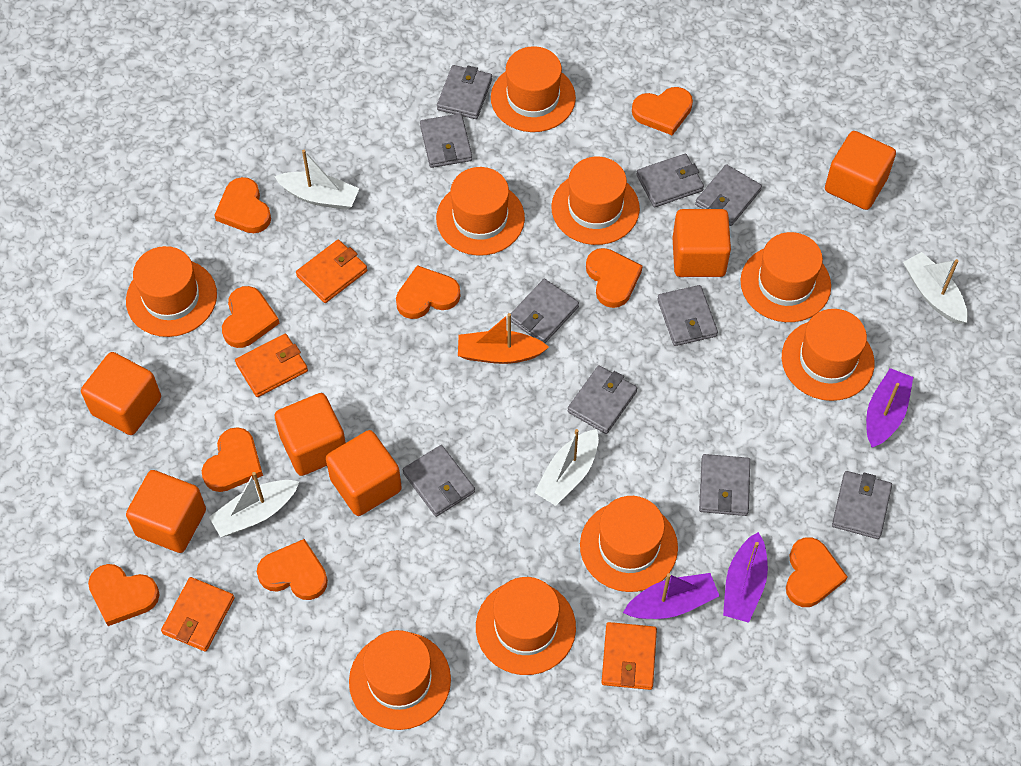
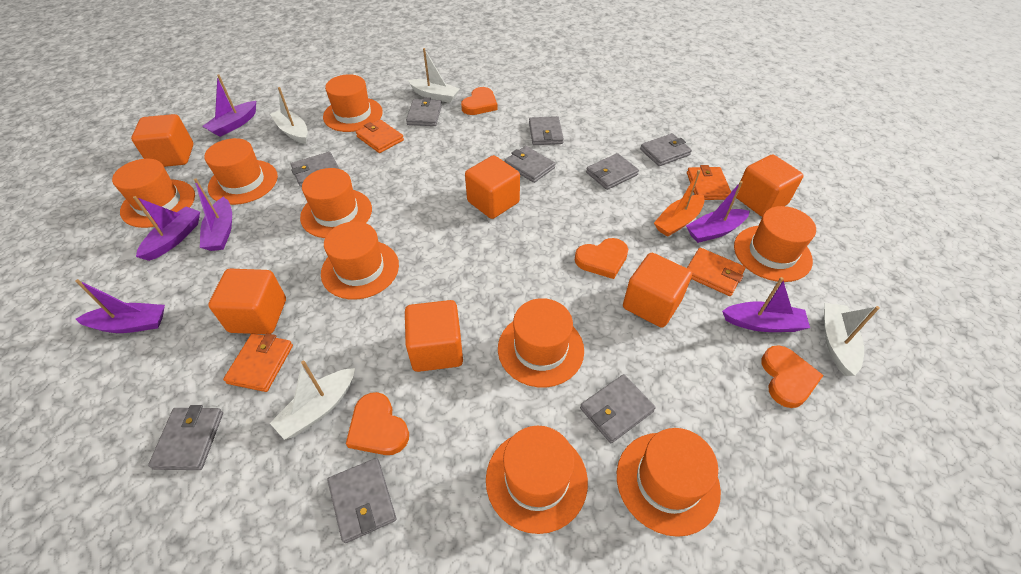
grey wallet: 10 -> 9
orange heart: 9 -> 4
purple boat: 3 -> 6

